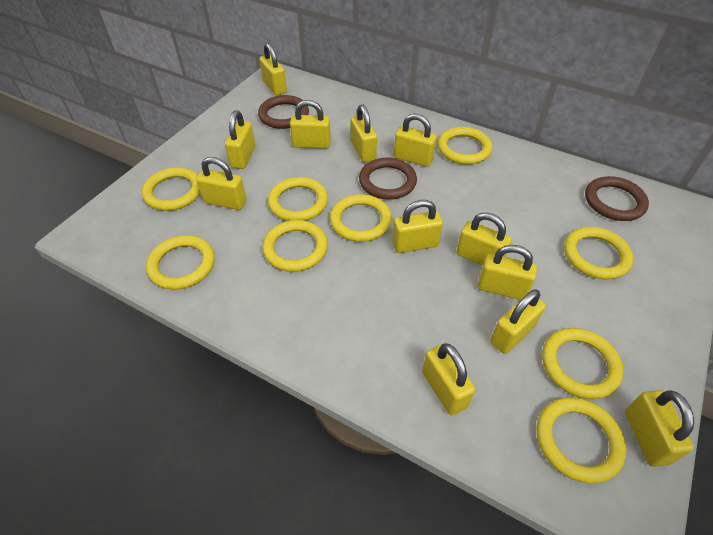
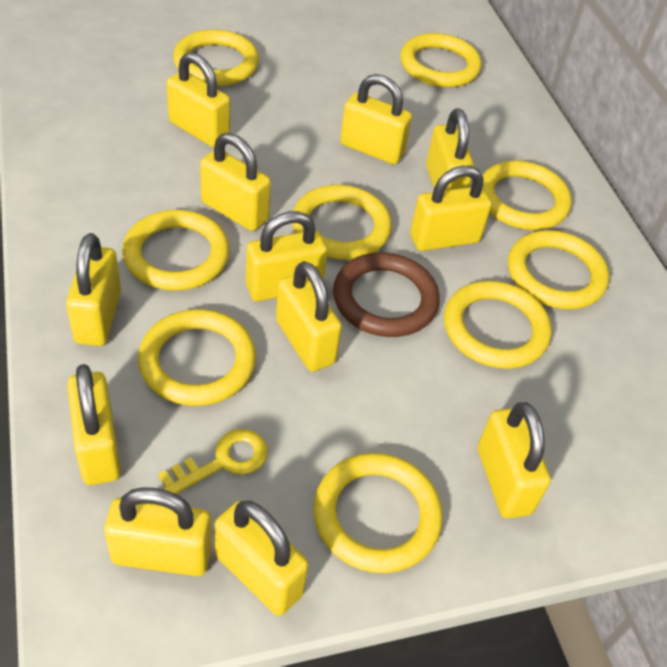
brown ring: 3 -> 1
yellow key: 0 -> 1

